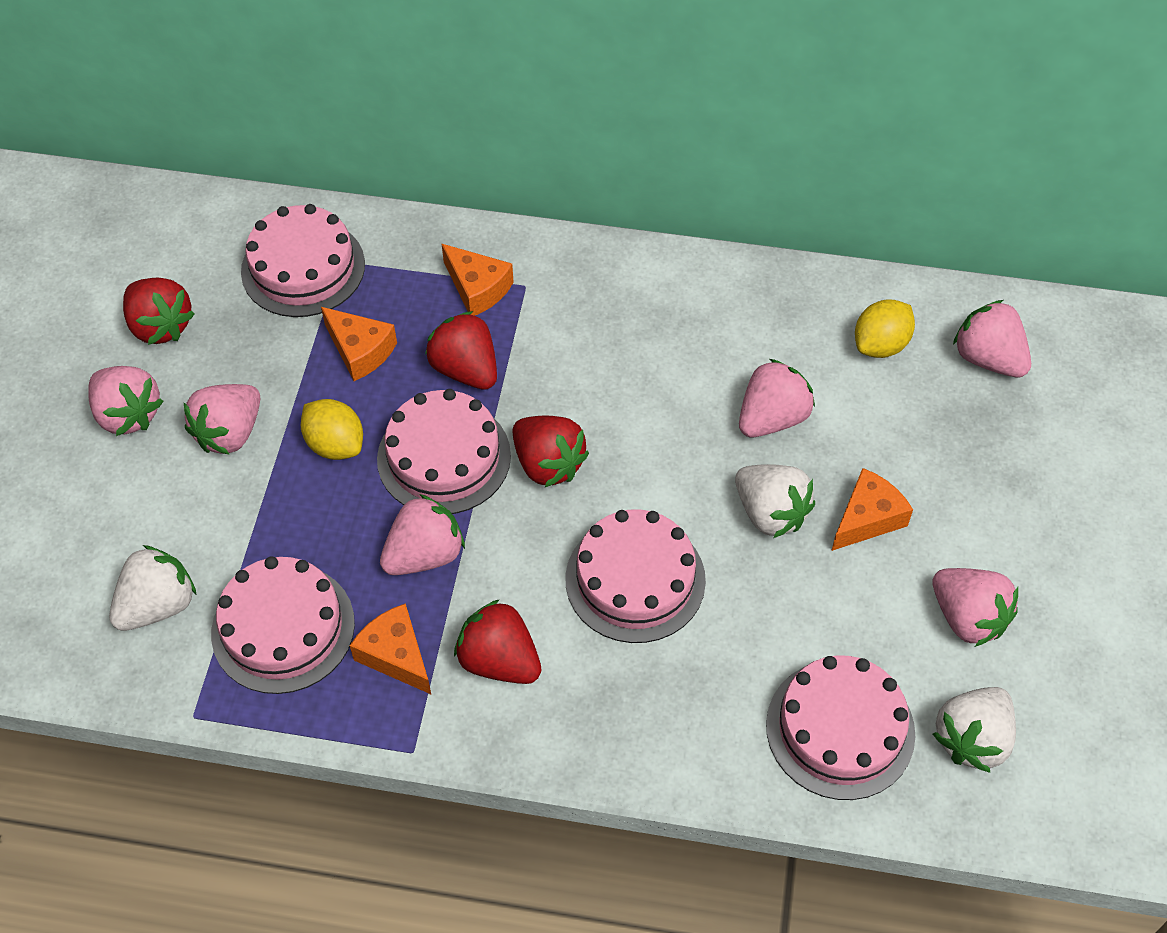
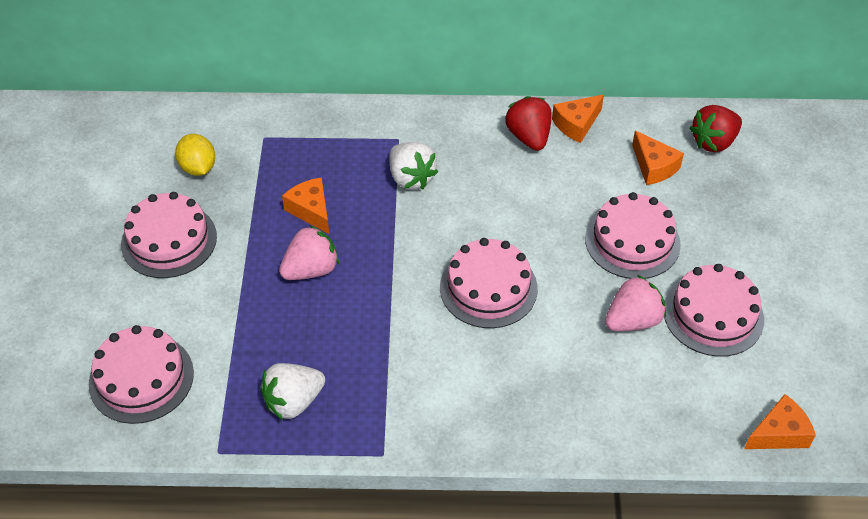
pink strawberry: 6 -> 2
red strawberry: 4 -> 2
white strawberry: 3 -> 2
yellow lemon: 2 -> 1

